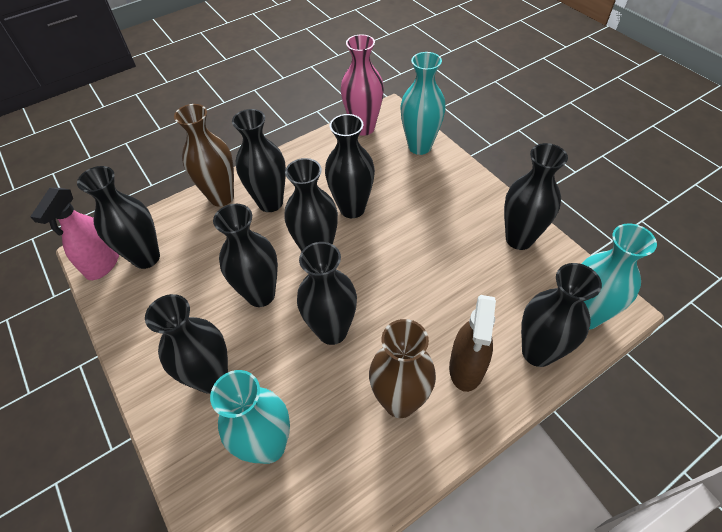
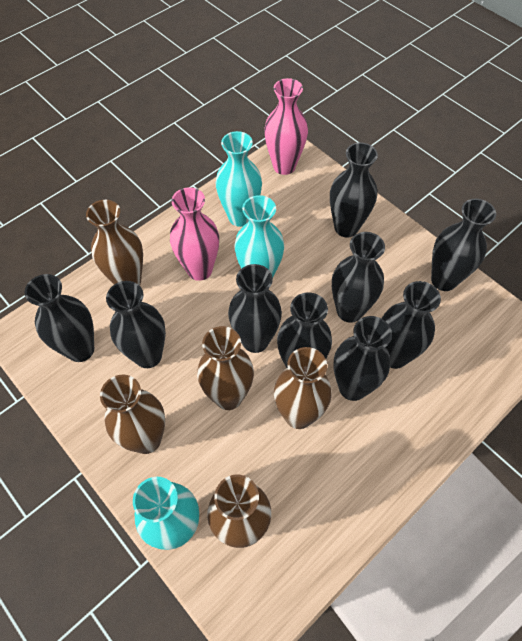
brown spray bottle: 1 -> 0
brown vase: 2 -> 5
pink spray bottle: 1 -> 0
pink vase: 1 -> 2

